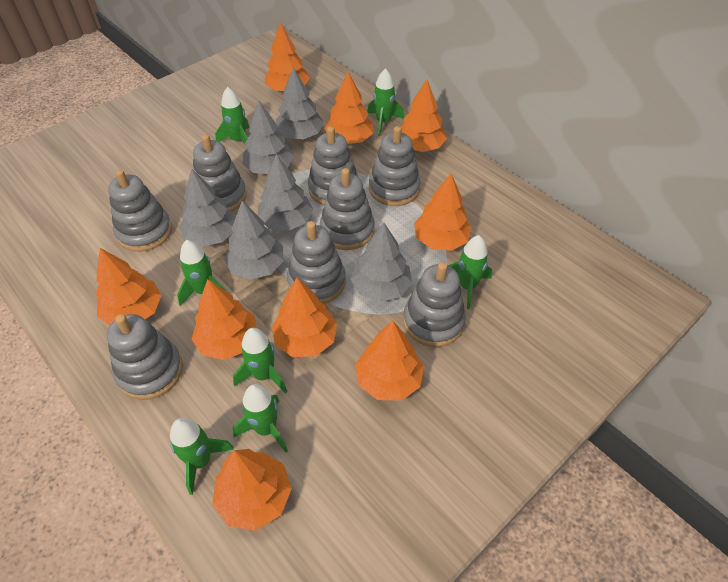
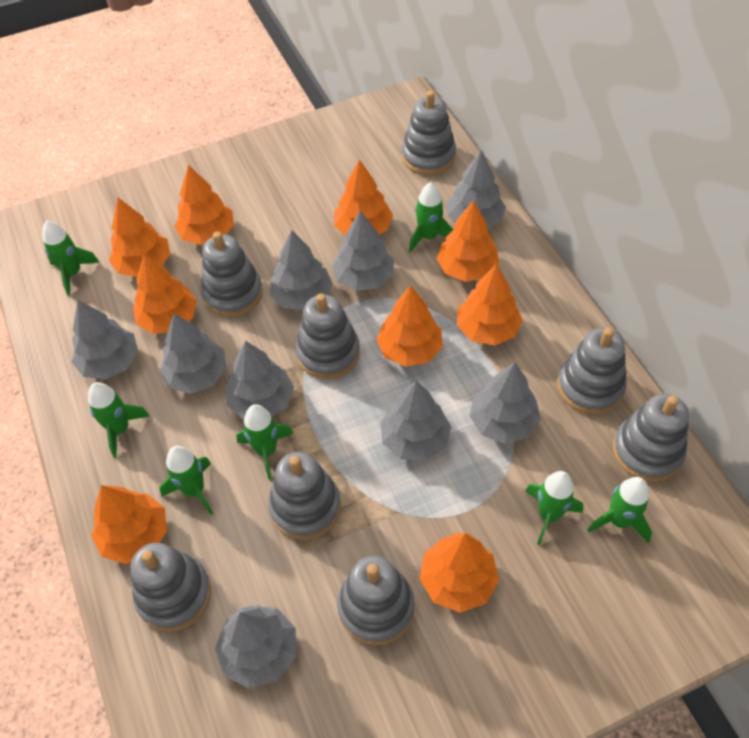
grey tree: 6 -> 9

